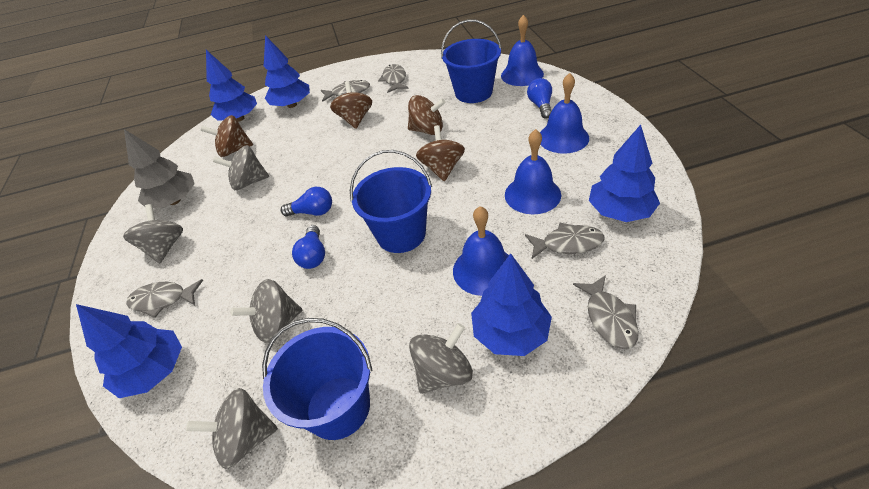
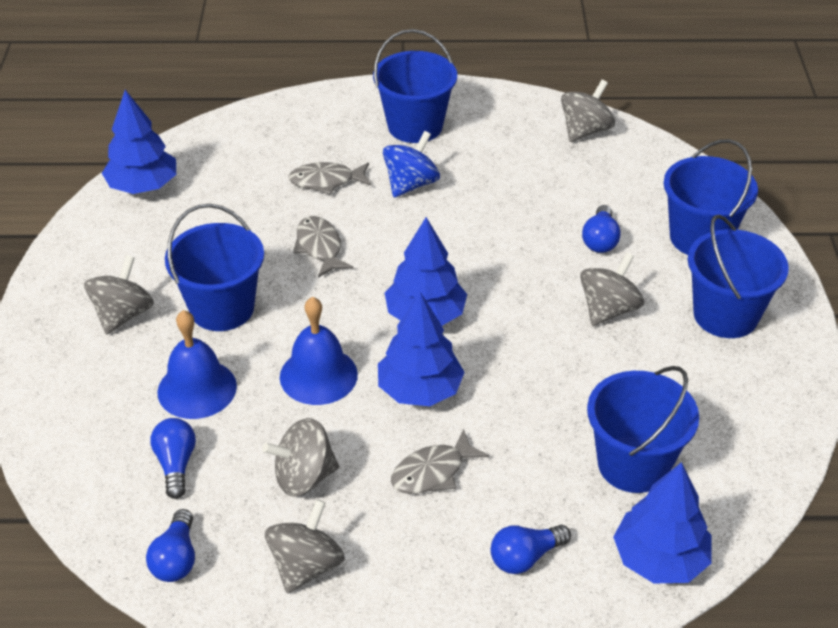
blue bell: 4 -> 2
blue bucket: 3 -> 5
blue light bulb: 3 -> 4
blue spinning top: 0 -> 1
blue tree: 5 -> 4
brown spinning top: 4 -> 0
grey fish: 5 -> 3
grey tree: 1 -> 0

